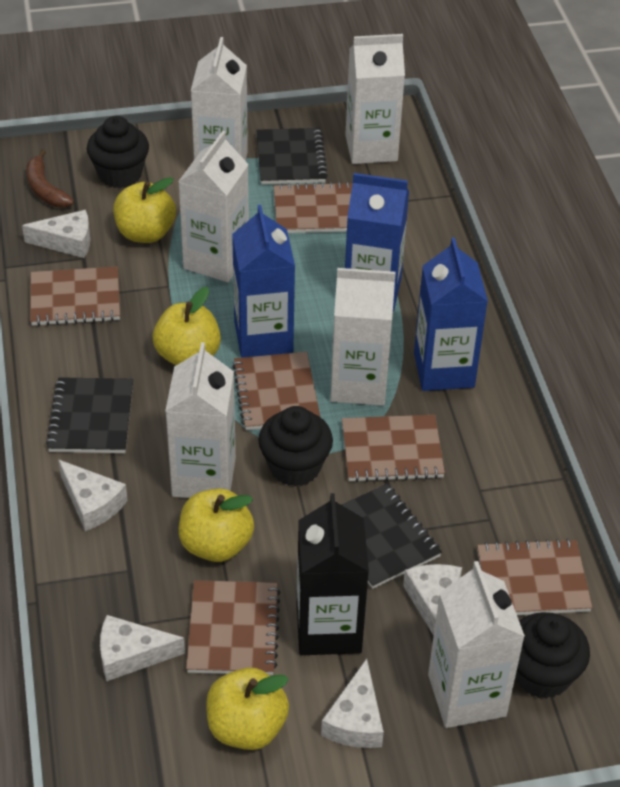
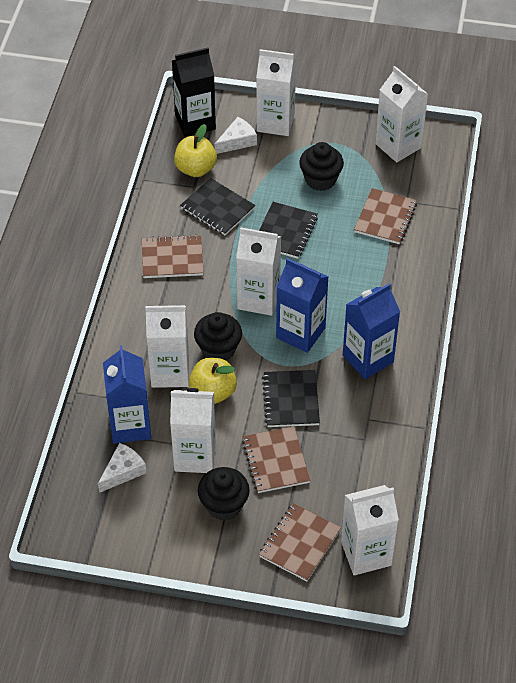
brown banana: 1 -> 0
brown notebook: 6 -> 4
white cheese: 5 -> 2
yellow apple: 4 -> 2

